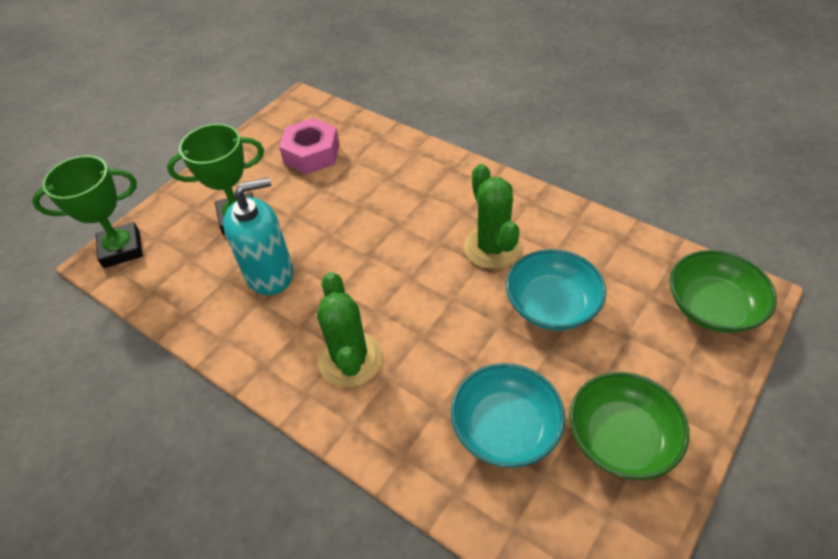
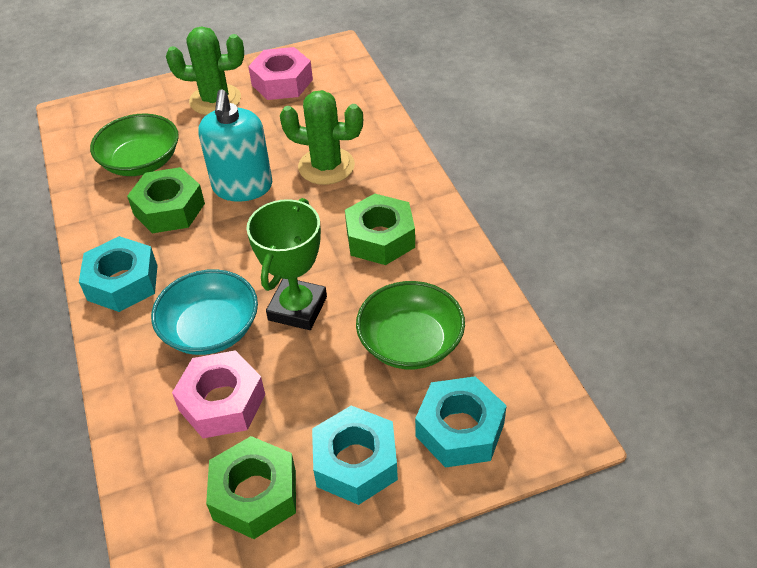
green nut: 0 -> 3
green trophy: 2 -> 1
pink nut: 1 -> 2
turquoise bowl: 2 -> 1
turquoise nut: 0 -> 3

